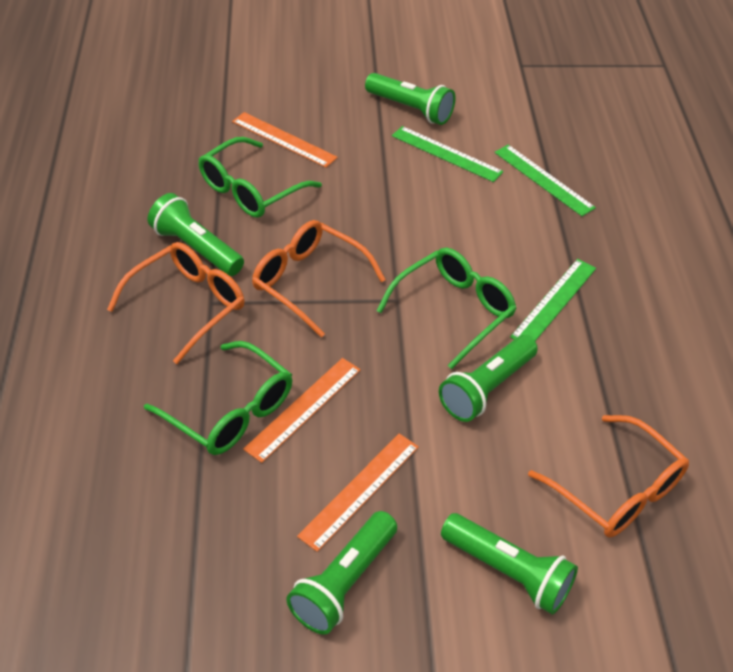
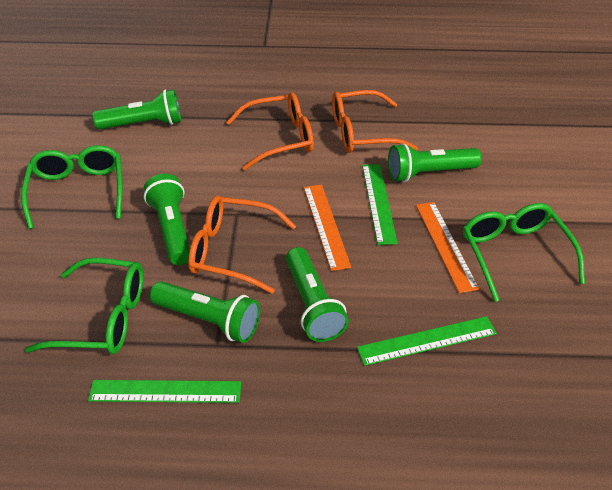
orange ruler: 3 -> 2

